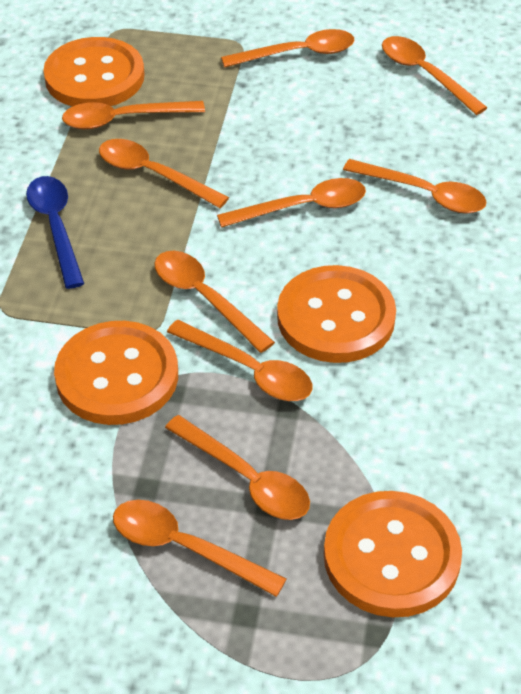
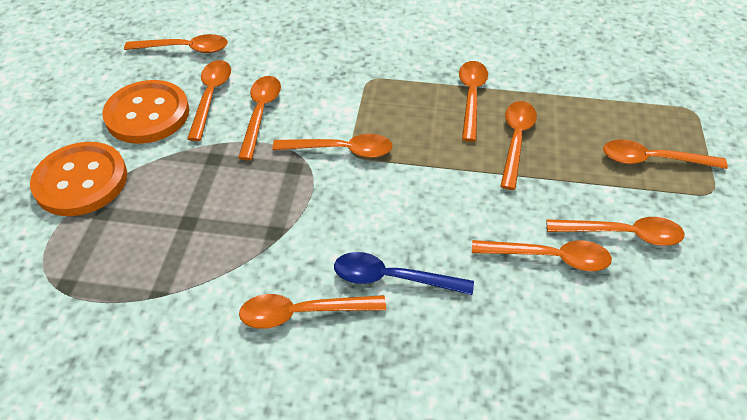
orange button: 4 -> 2

